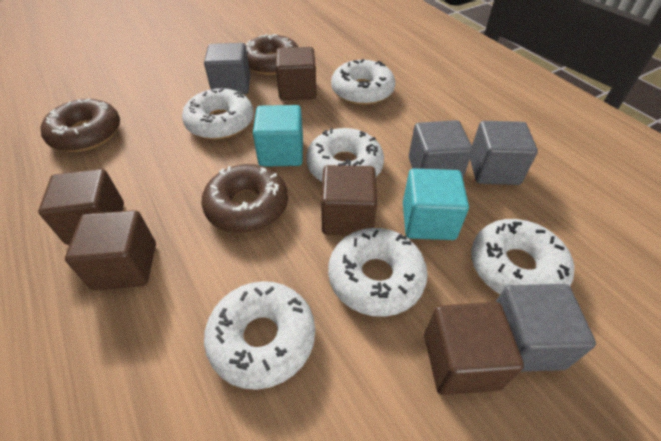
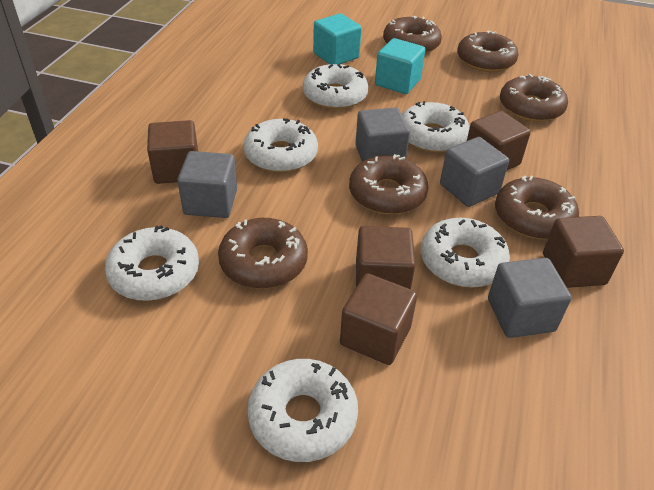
brown donut: 3 -> 6

